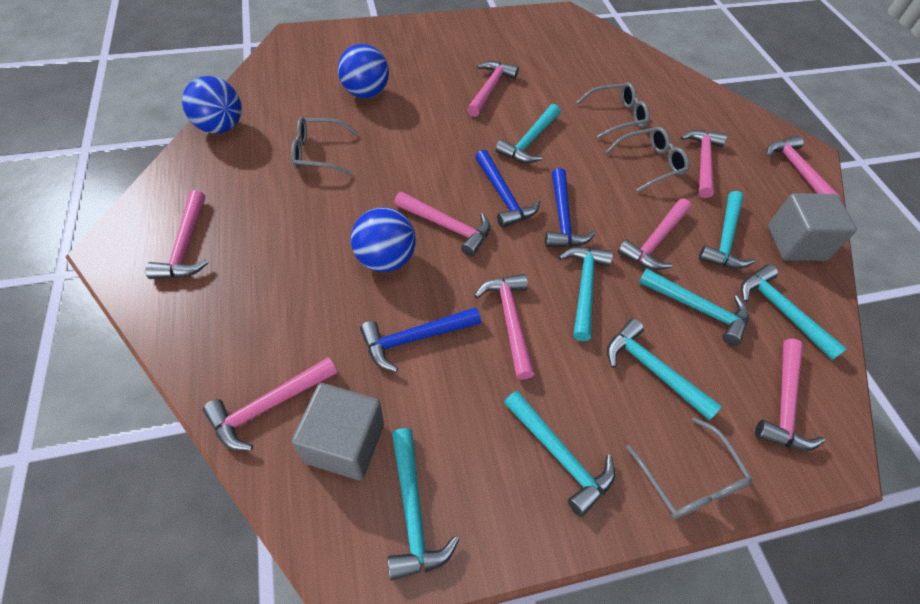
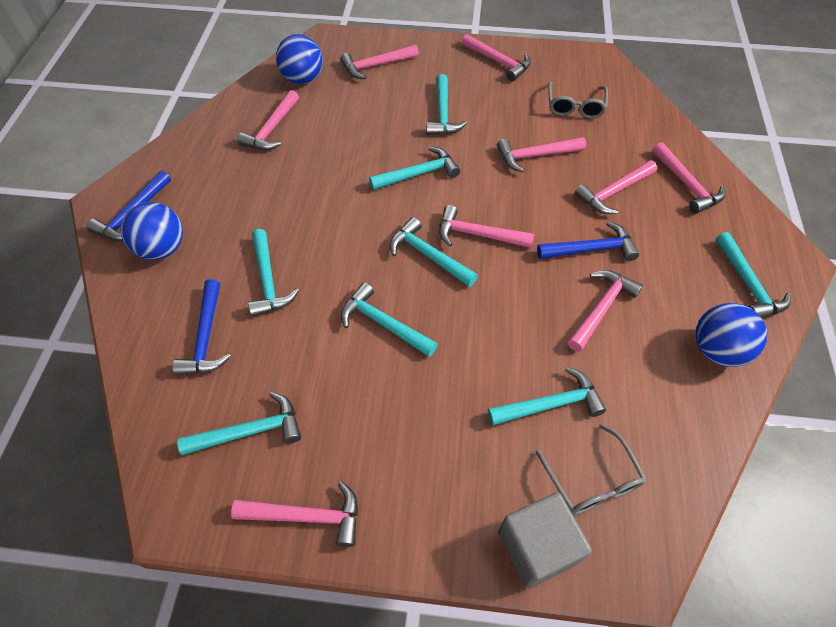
grey cube: 2 -> 1
grey glasses: 4 -> 2

